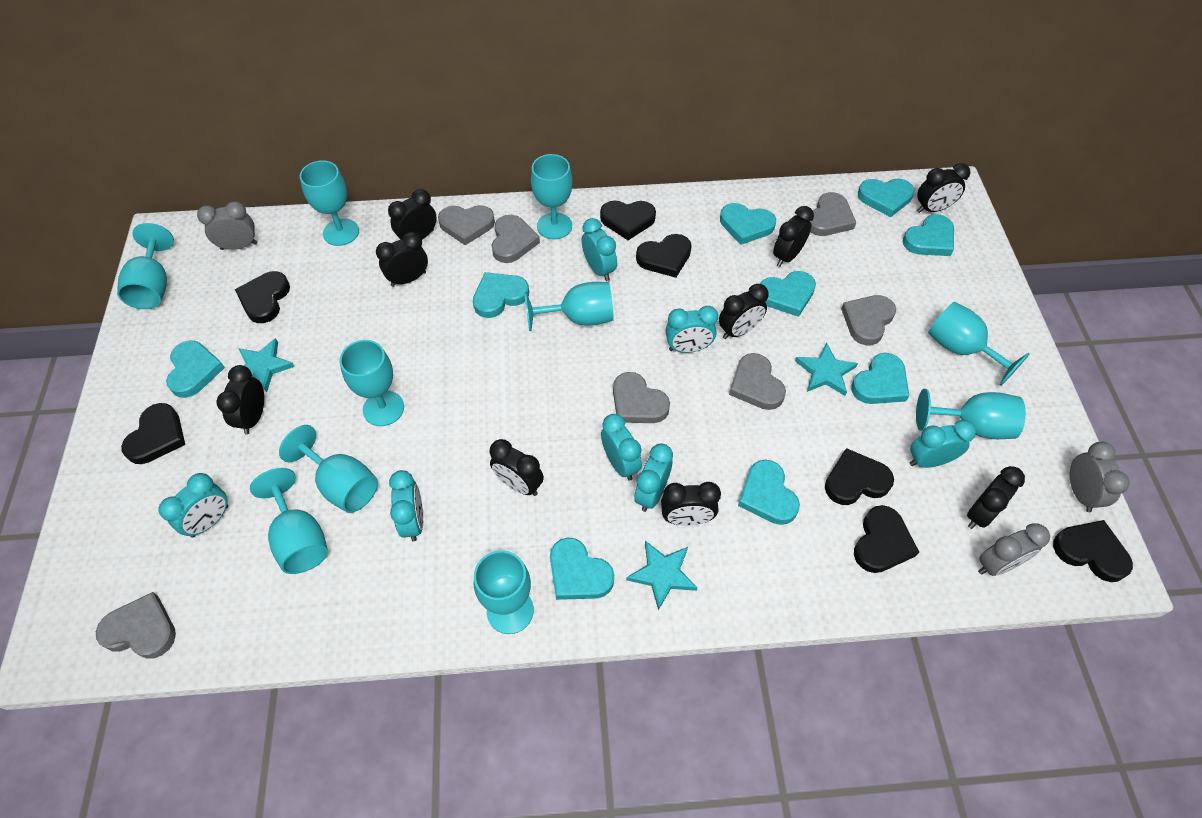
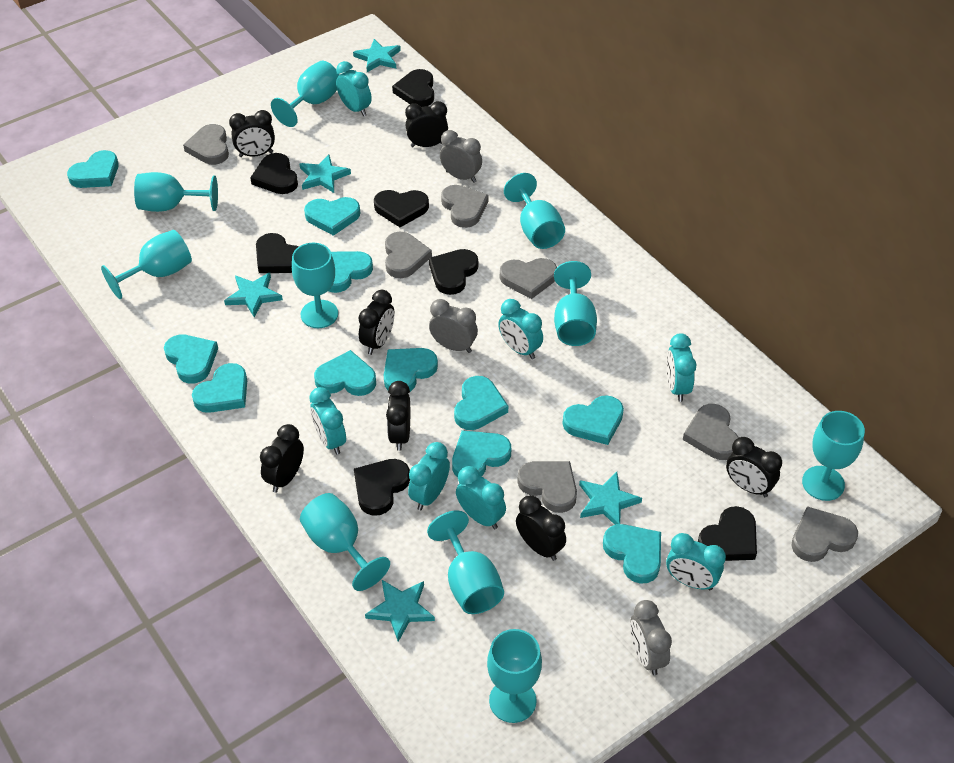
black clock: 9 -> 7
turquoise heart: 9 -> 11
turquoise star: 3 -> 5

